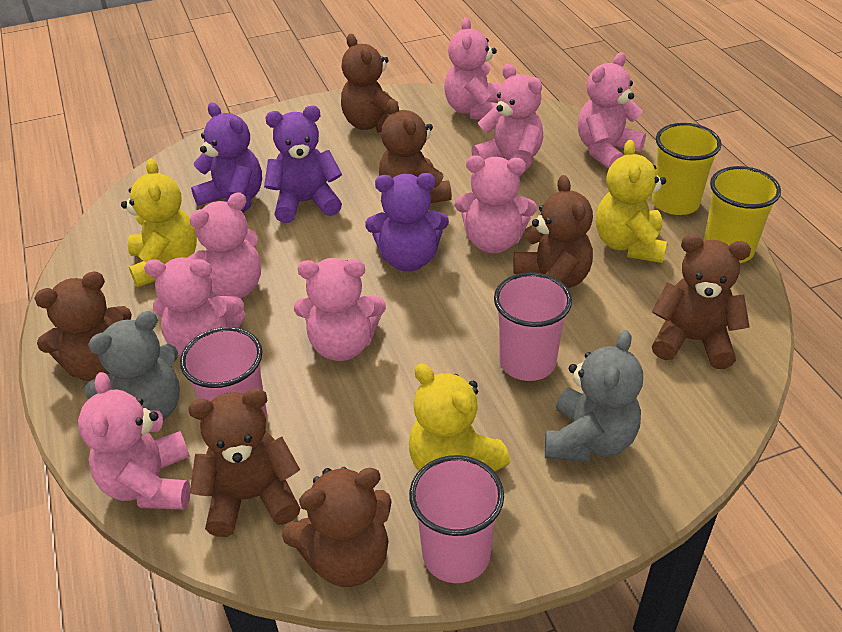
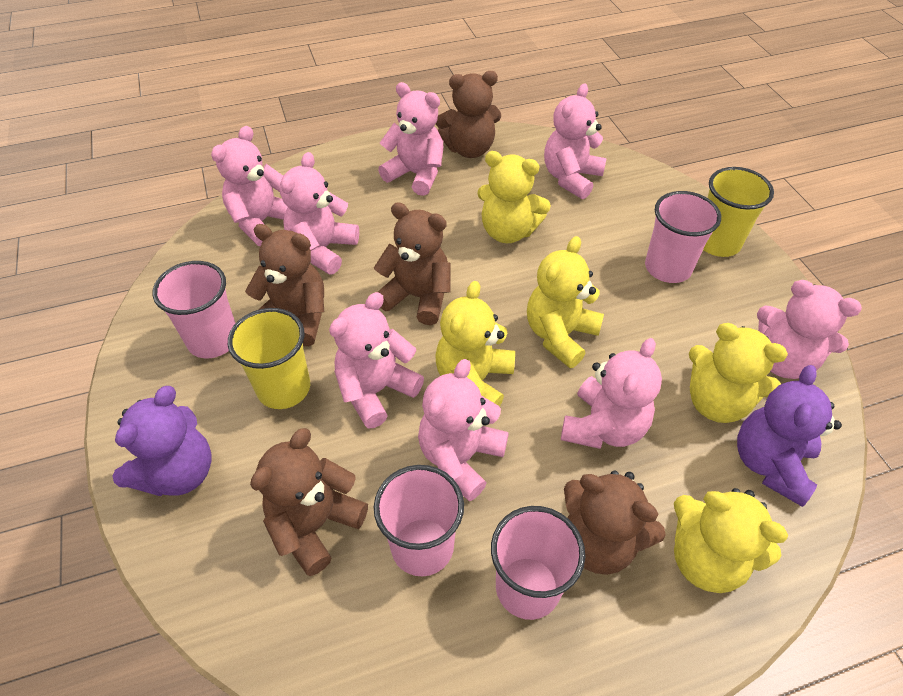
brown teddy bear: 7 -> 5
grey teddy bear: 2 -> 0
pink cup: 3 -> 4
purple teddy bear: 3 -> 2
yellow teddy bear: 3 -> 5

